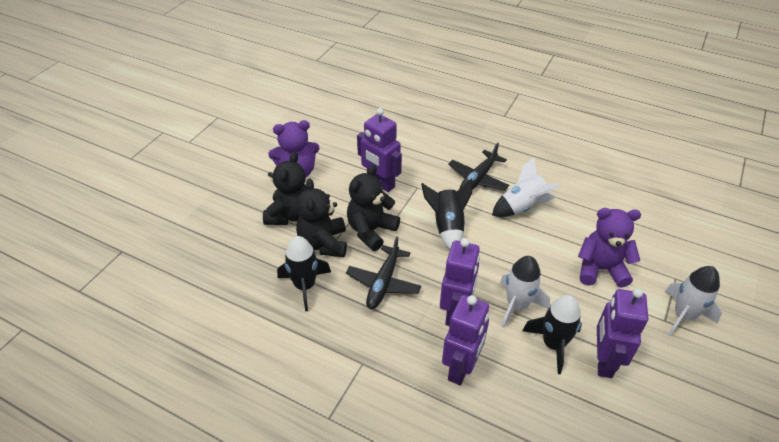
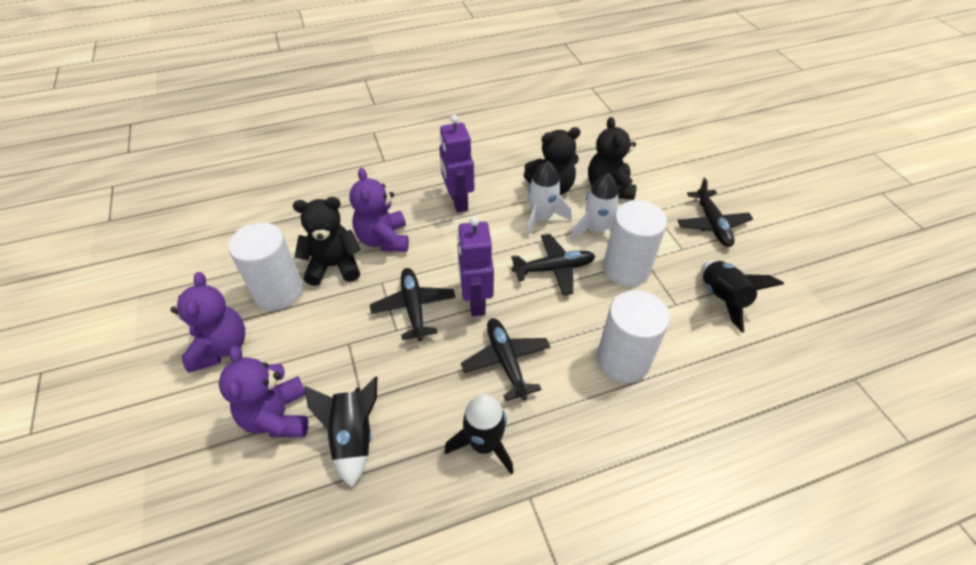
black plane: 2 -> 4
purple robot: 4 -> 2
purple teddy bear: 2 -> 3
white cylinder: 0 -> 3
white rocket: 3 -> 2

